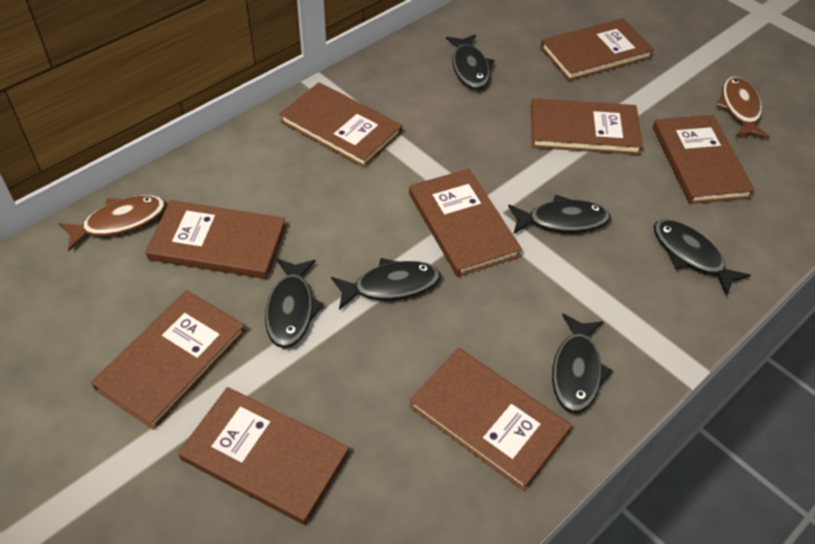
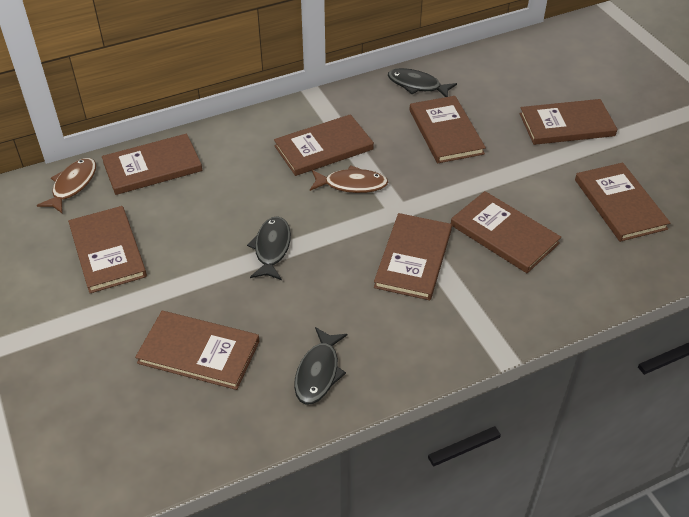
black fish: 6 -> 3

